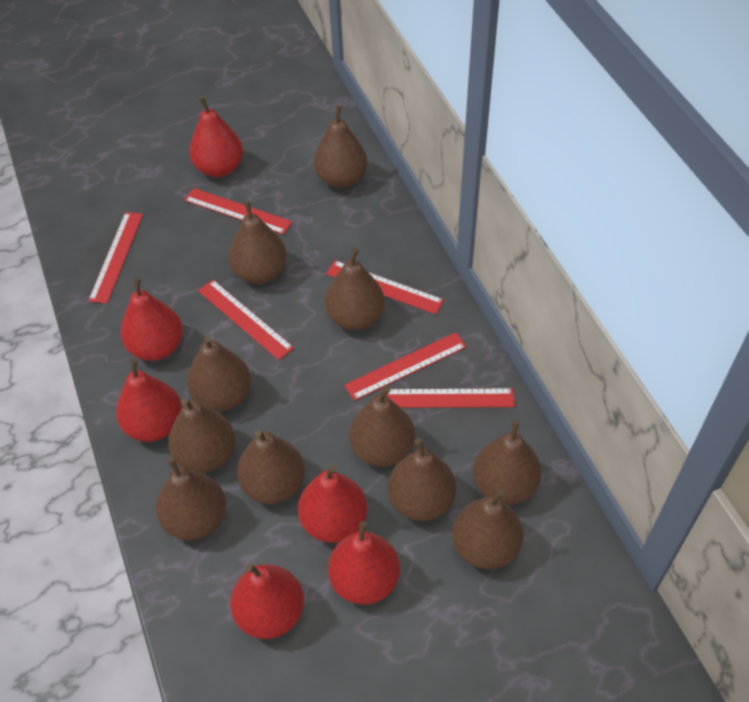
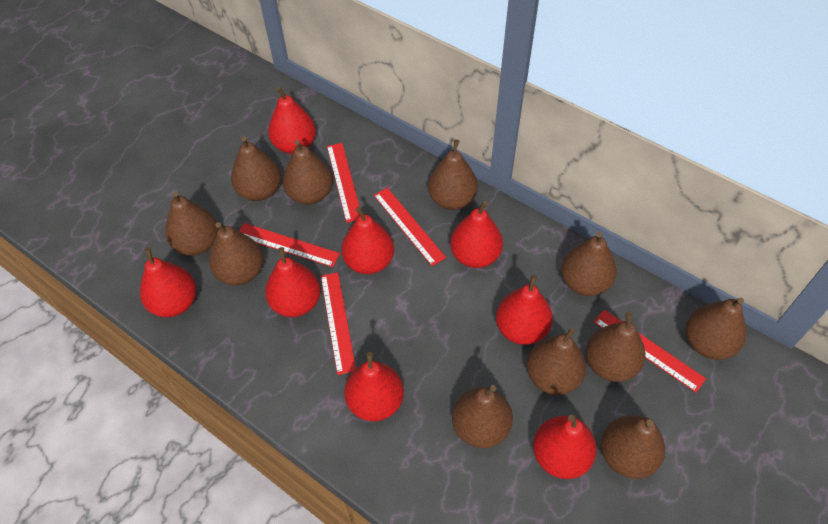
red pear: 6 -> 8
red ruler: 6 -> 5

